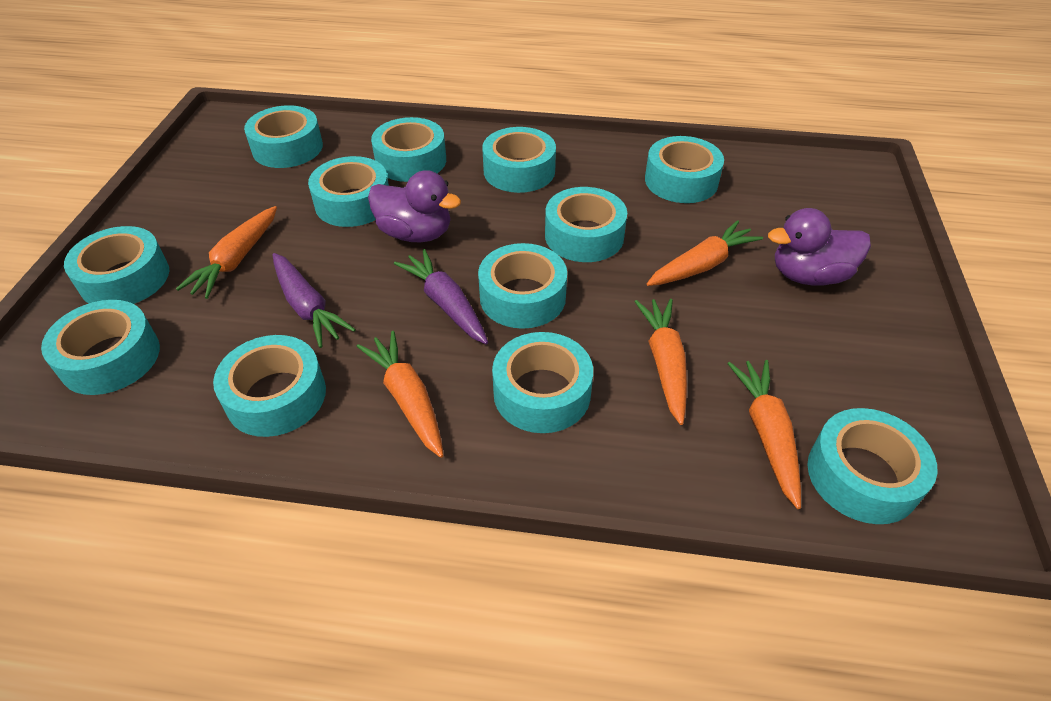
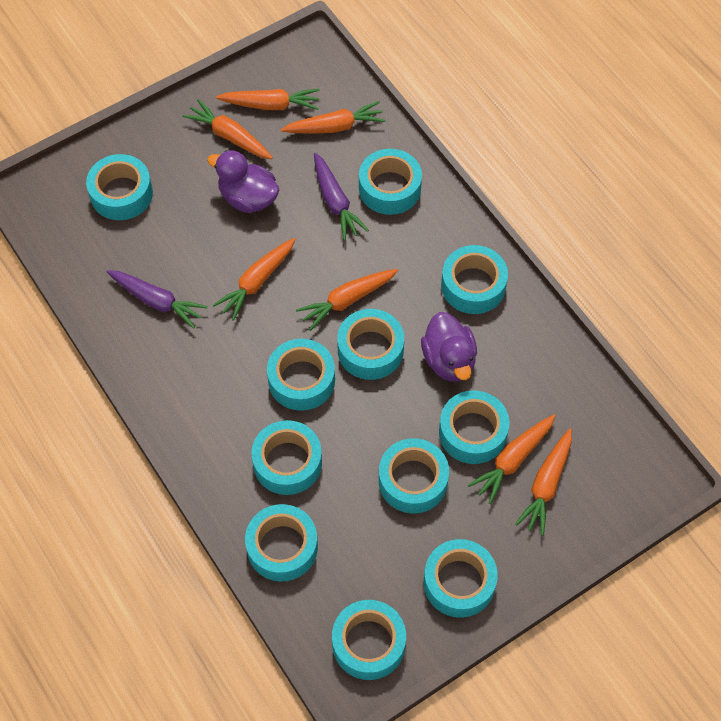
orange carrot: 5 -> 7
turquoise tape: 12 -> 11

